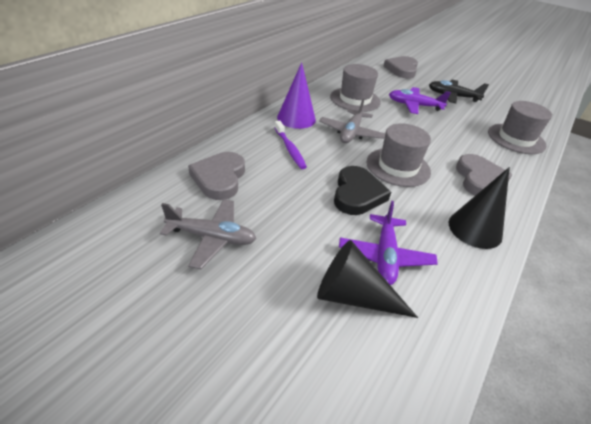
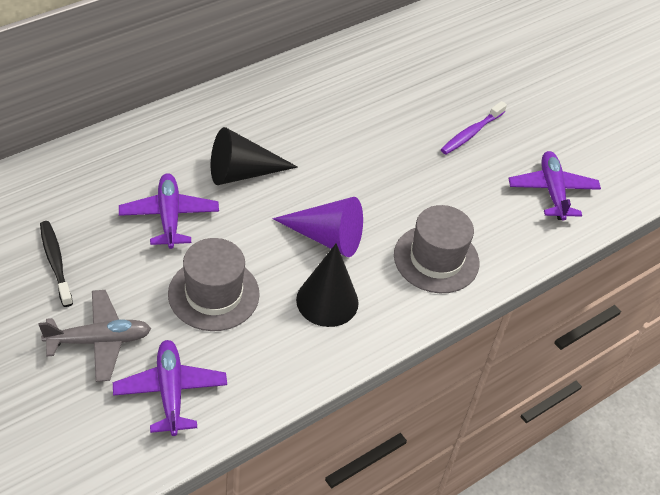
black heart: 1 -> 0
black plane: 1 -> 0
black toothbrush: 0 -> 1
grey hat: 3 -> 2
grey heart: 3 -> 0
grey plane: 2 -> 1
purple plane: 2 -> 3

